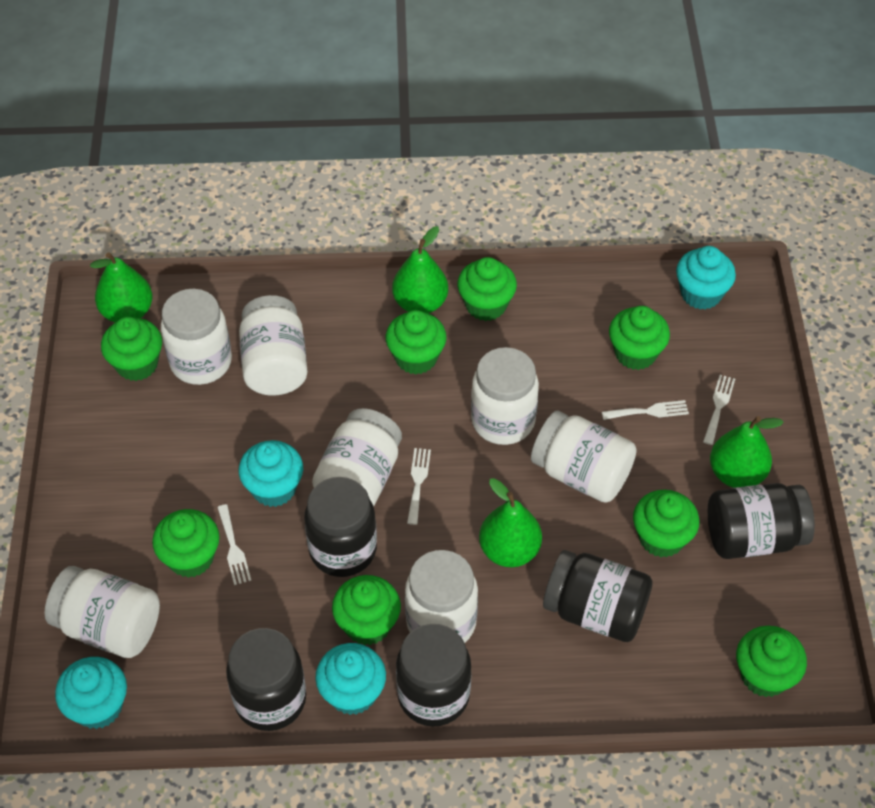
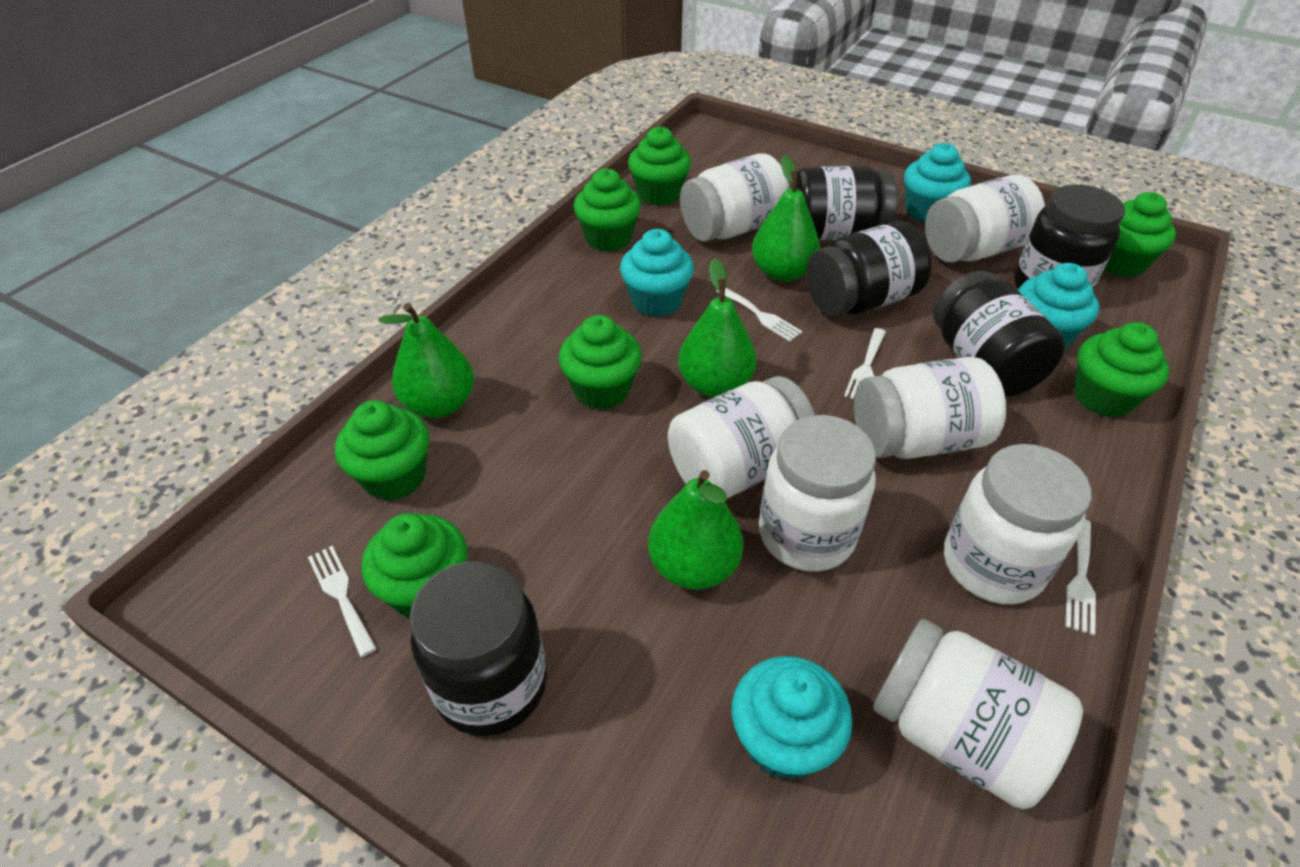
green cupcake: 8 -> 7

